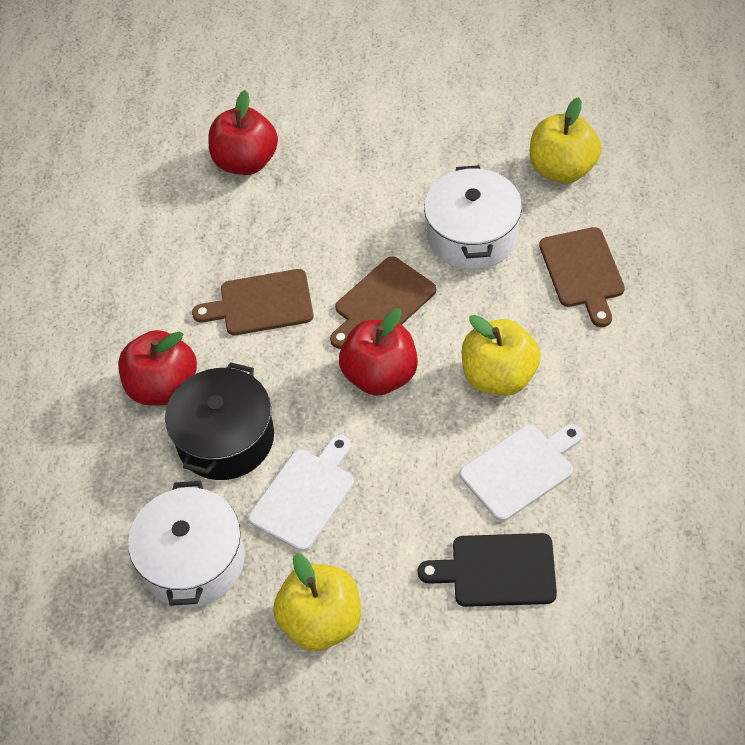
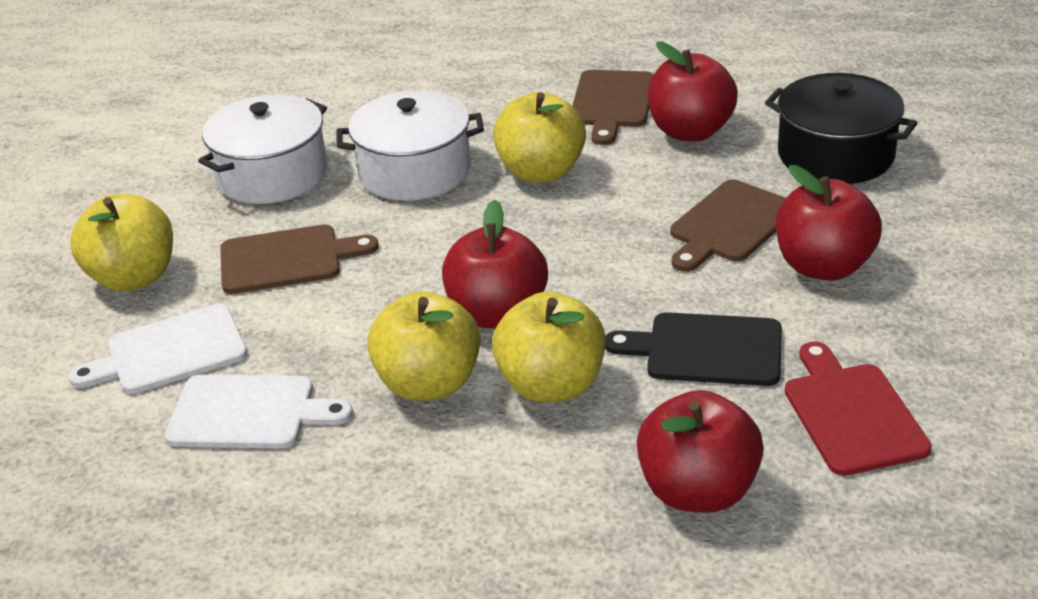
red apple: 3 -> 4
red cutting board: 0 -> 1
yellow apple: 3 -> 4

